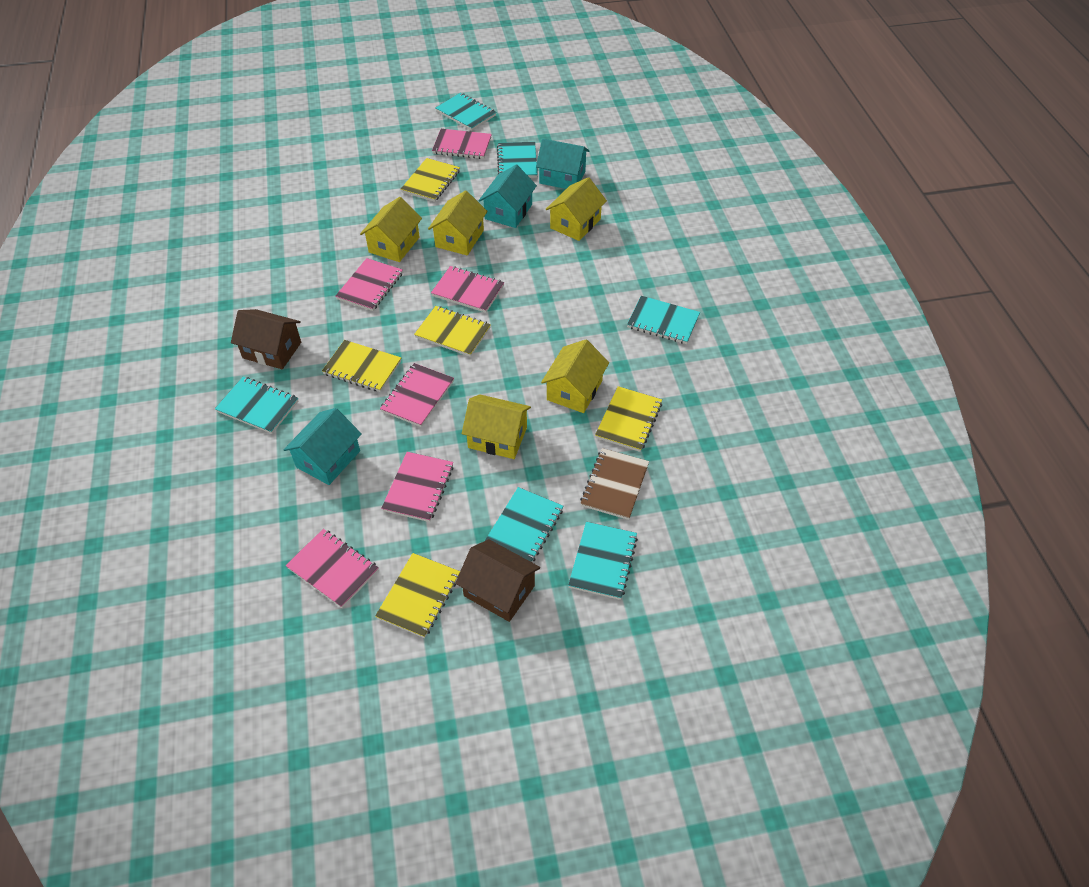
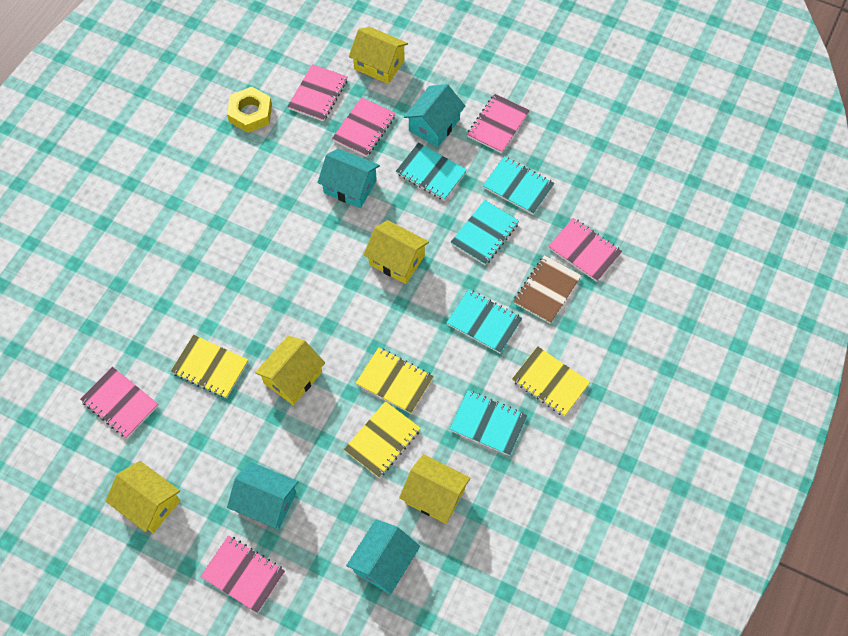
brown house: 2 -> 0
turquoise house: 3 -> 4
turquoise notebook: 6 -> 5
yellow notebook: 5 -> 4
yellow nut: 0 -> 1

